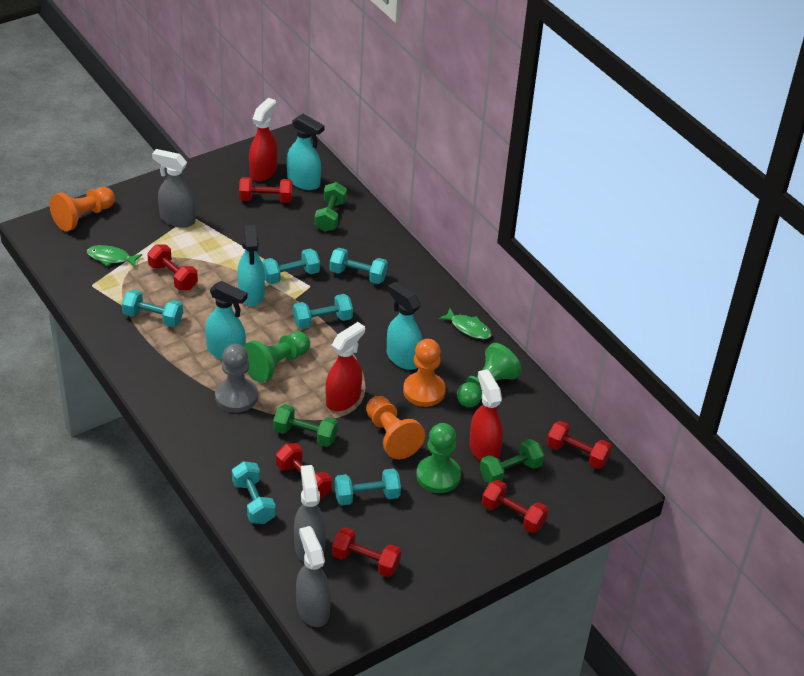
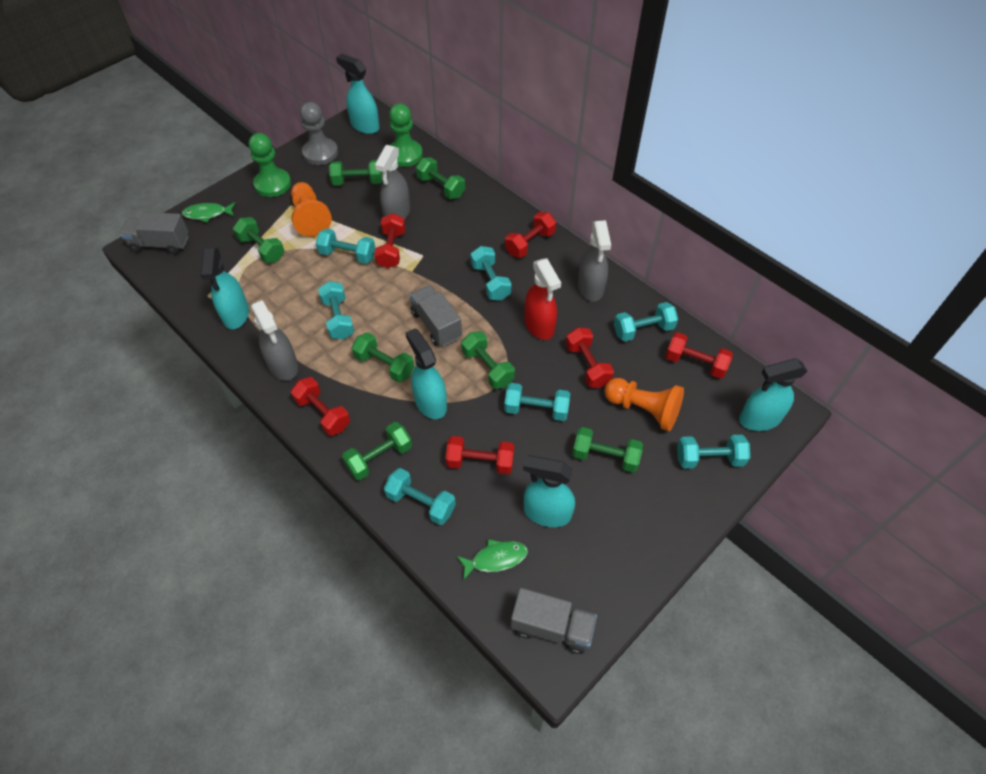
green dumbbell: 3 -> 7
green pawn: 3 -> 2
grey truck: 0 -> 3
orange pawn: 3 -> 2
red spray bottle: 3 -> 1
turquoise dumbbell: 6 -> 7
turquoise spray bottle: 4 -> 5

